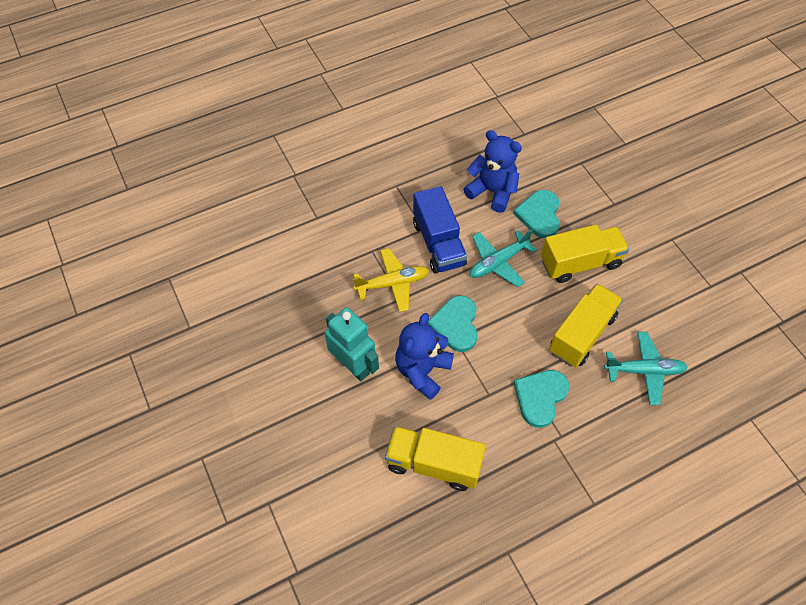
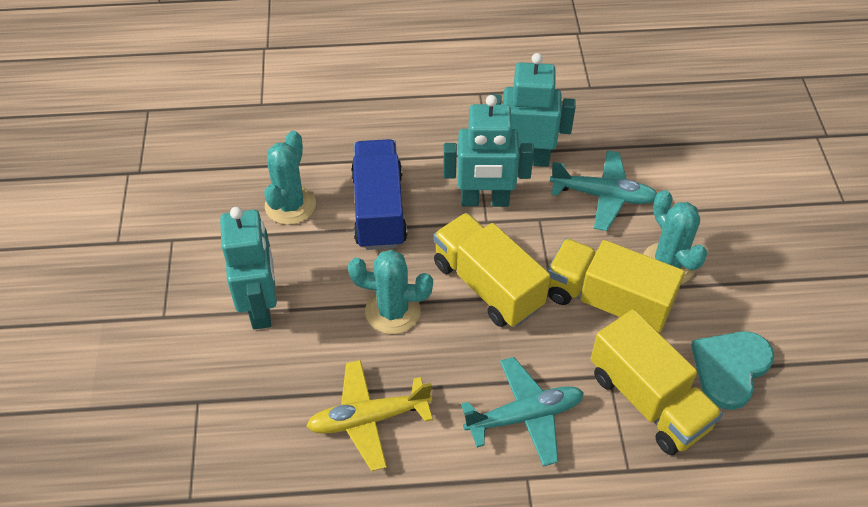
blue teddy bear: 2 -> 0
turquoise cactus: 0 -> 3
turquoise heart: 3 -> 1
turquoise robot: 1 -> 3

